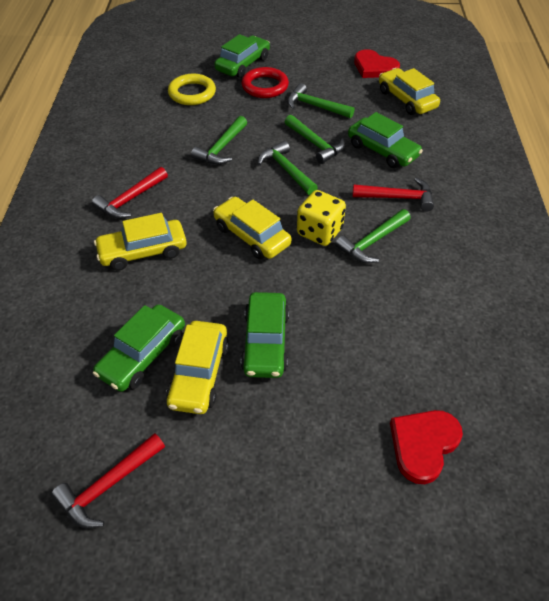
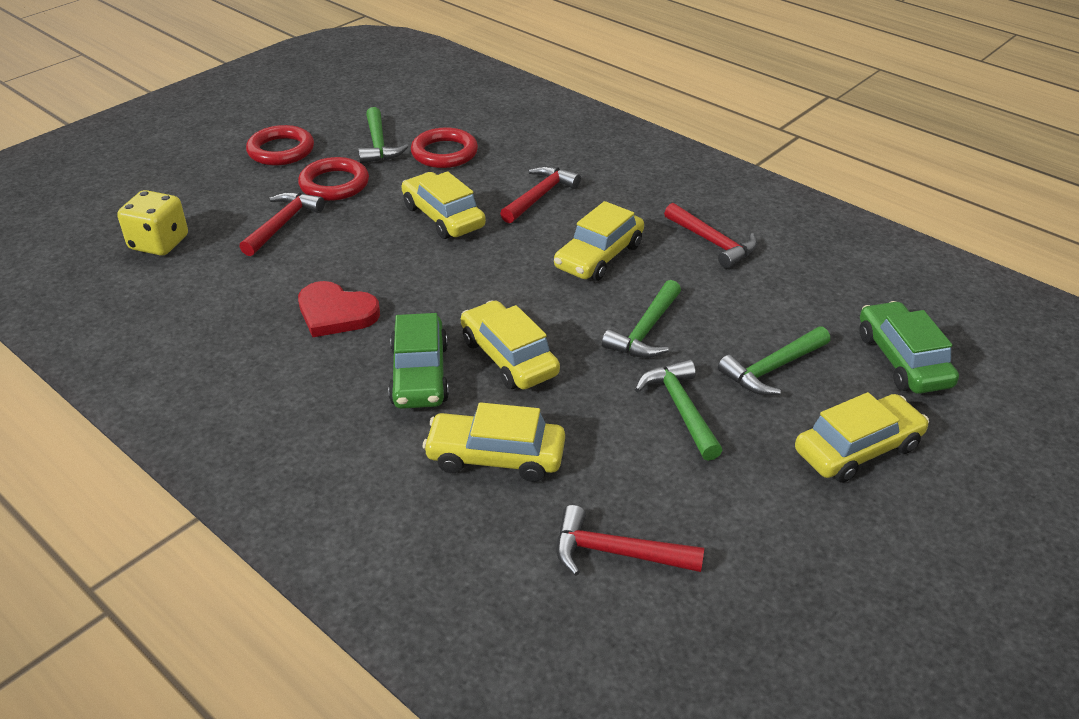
green car: 4 -> 2
green hammer: 5 -> 4
red hammer: 3 -> 4
red heart: 2 -> 1
red ring: 1 -> 3
yellow car: 4 -> 5
yellow ring: 1 -> 0

